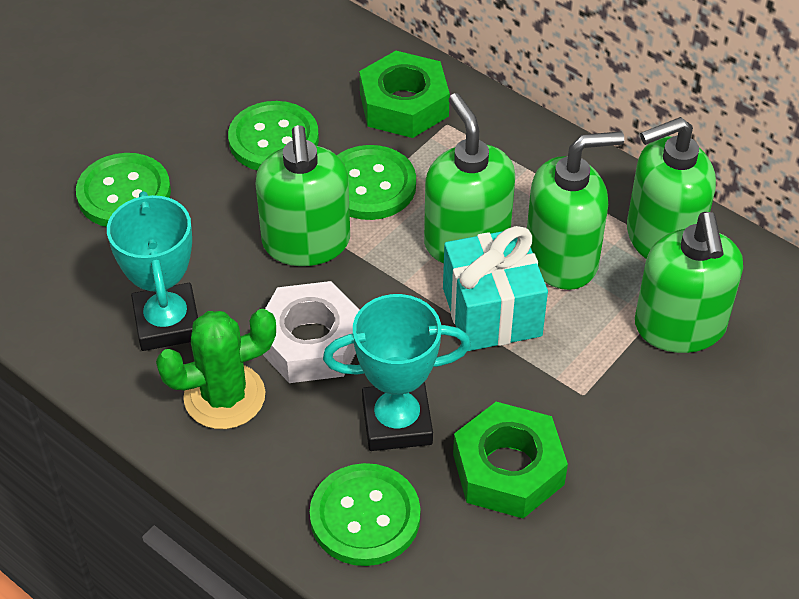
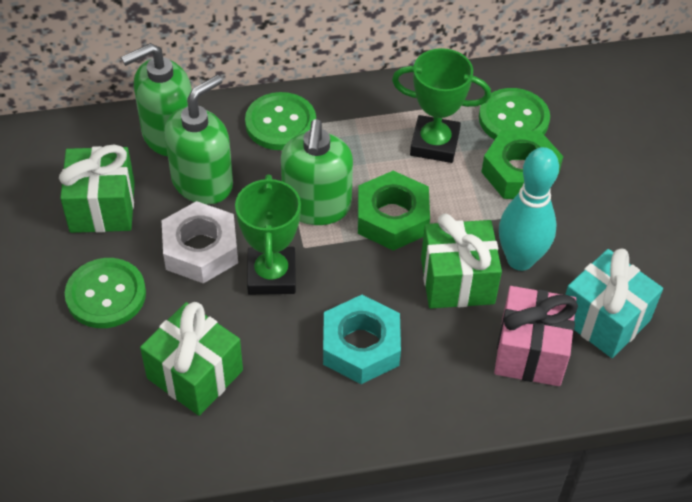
green button: 4 -> 3
green cactus: 1 -> 0
green gift: 0 -> 3
green soap dispenser: 5 -> 3
green trophy: 0 -> 2
pink gift: 0 -> 1
turquoise bowling pin: 0 -> 1
turquoise nut: 0 -> 1
turquoise trophy: 2 -> 0

